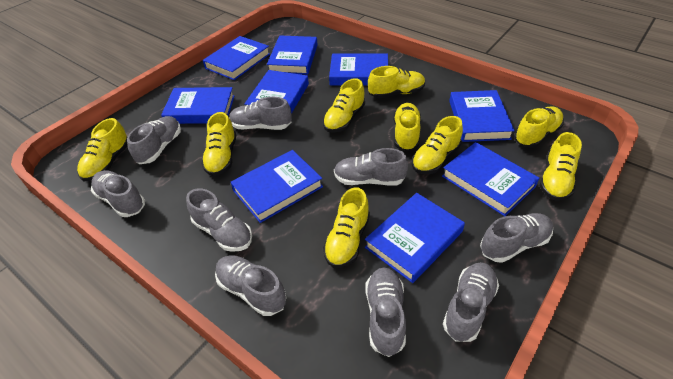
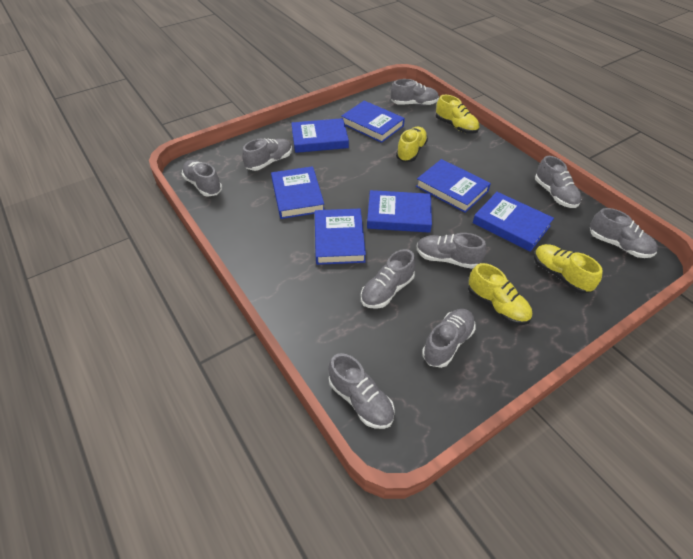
blue book: 9 -> 7
yellow shoe: 9 -> 4

